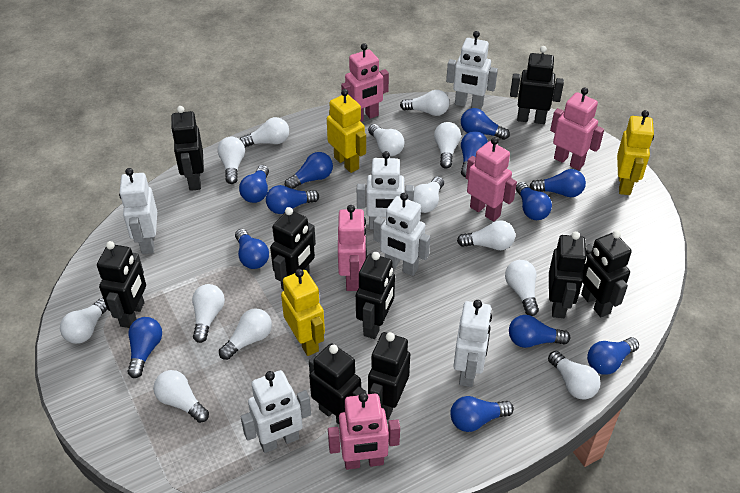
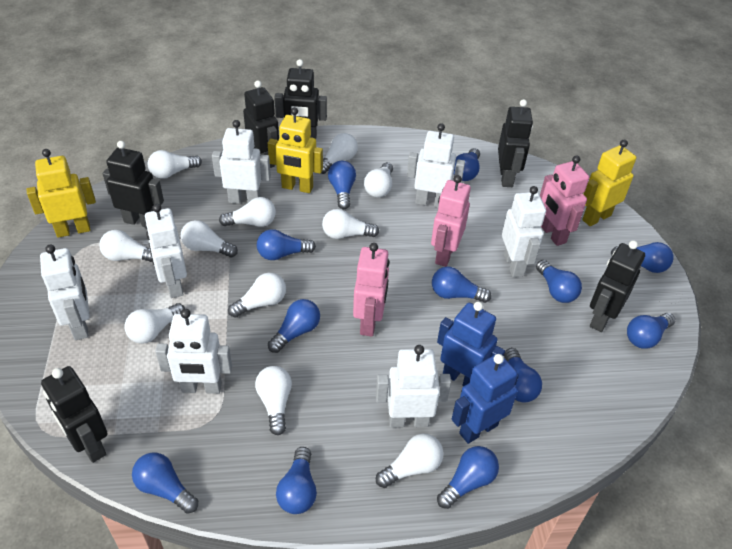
black robot: 9 -> 6
blue robot: 0 -> 2
pink robot: 5 -> 3
white light bulb: 13 -> 11
white robot: 6 -> 7

